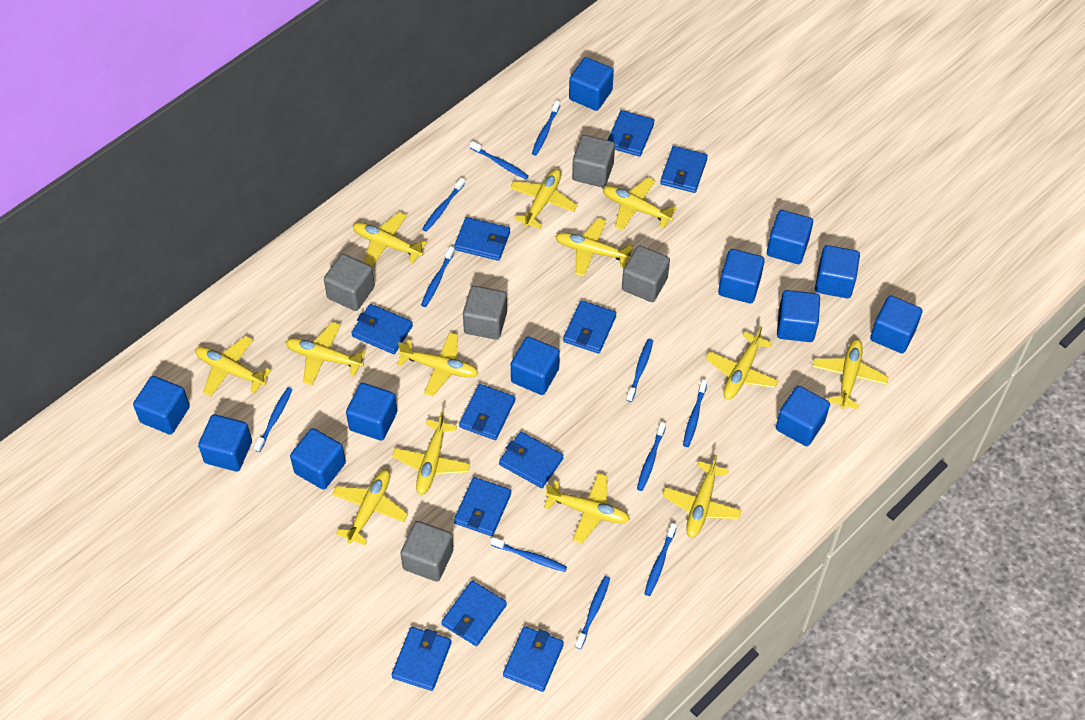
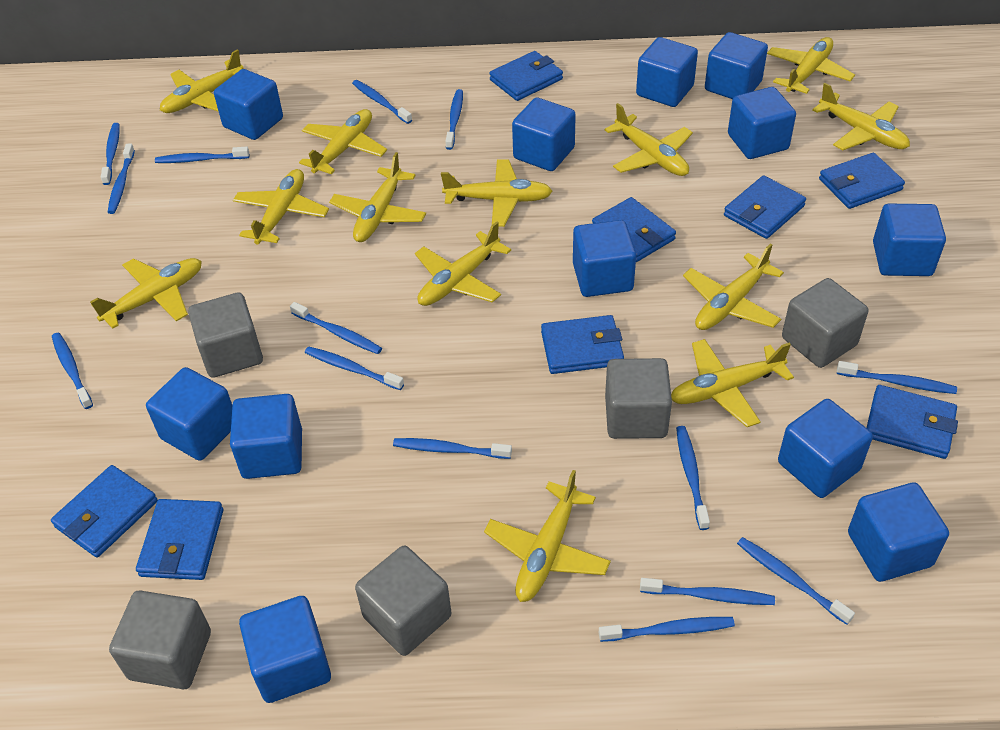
blue toothbrush: 11 -> 14
blue wallet: 11 -> 8

